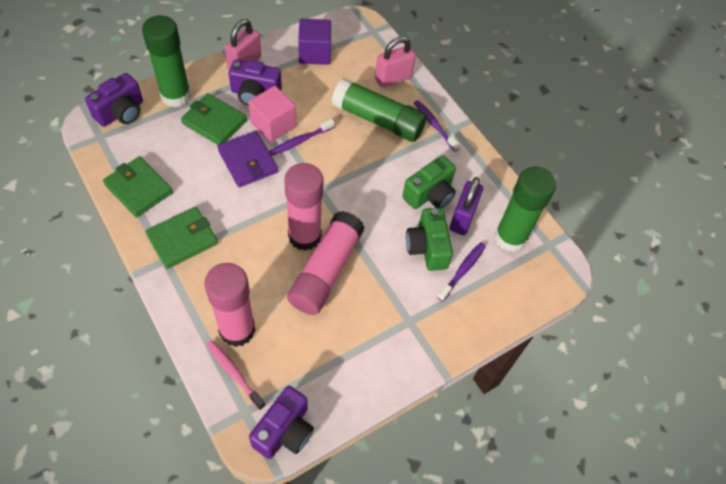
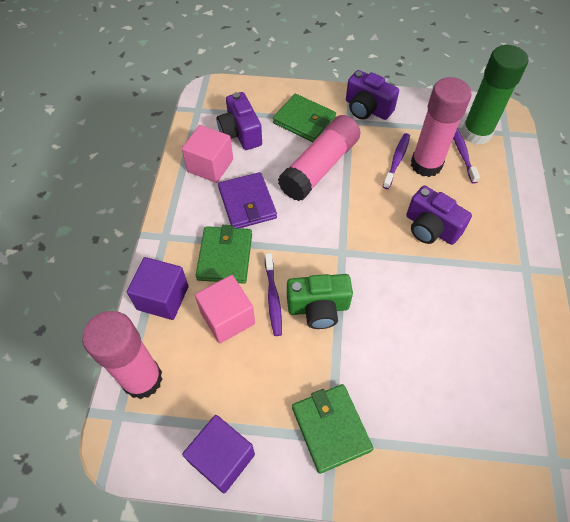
green camera: 2 -> 1
green glue stick: 3 -> 1
pink cube: 1 -> 2
pink padlock: 2 -> 0
pink toothbrush: 1 -> 0
purple cube: 1 -> 2
purple padlock: 1 -> 0

